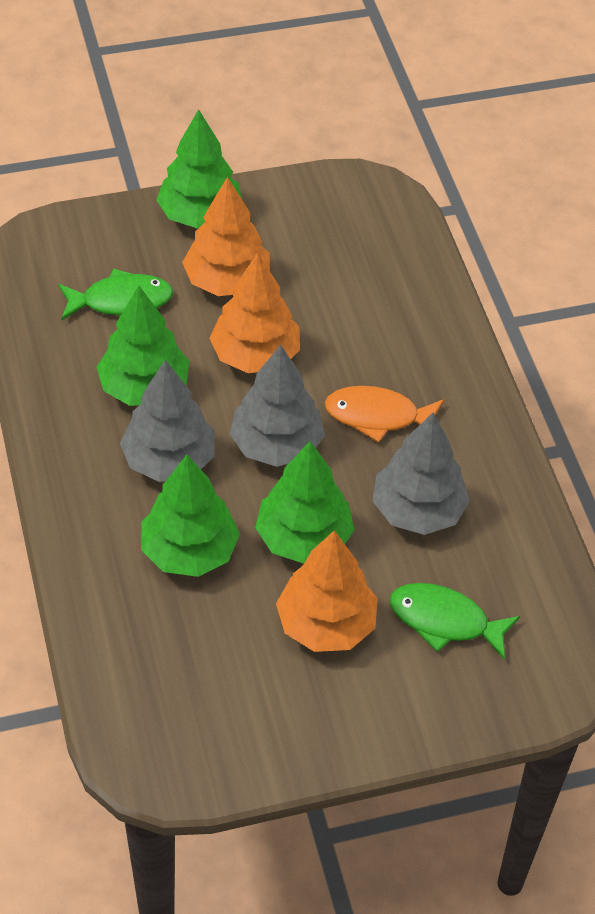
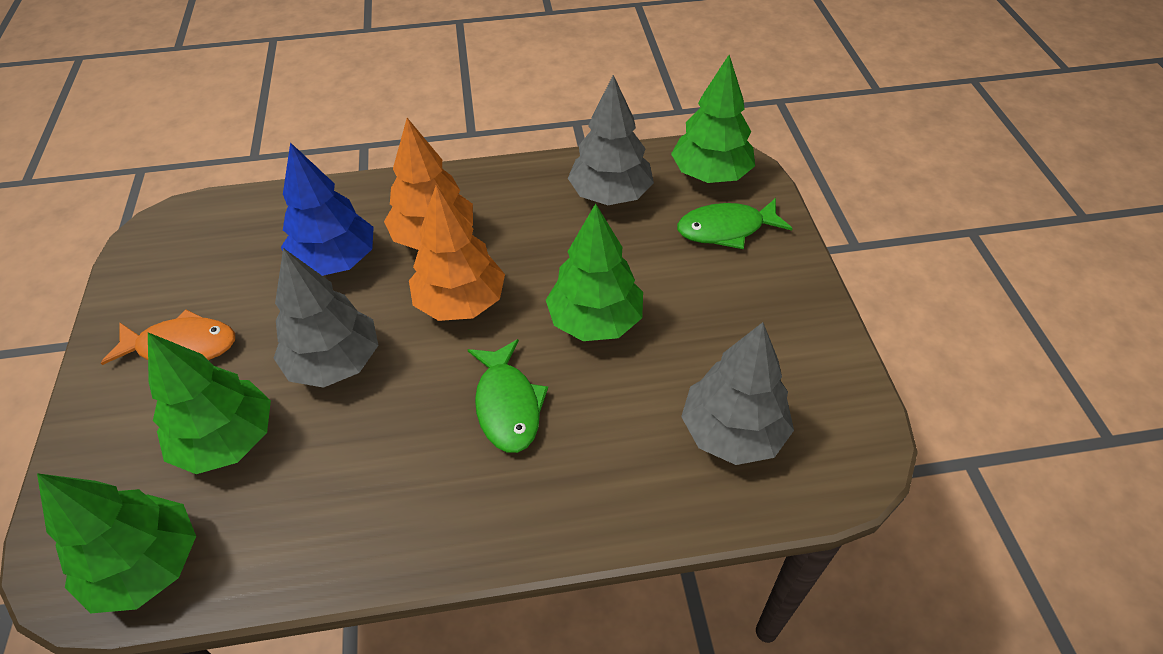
blue tree: 0 -> 1
orange tree: 3 -> 2

